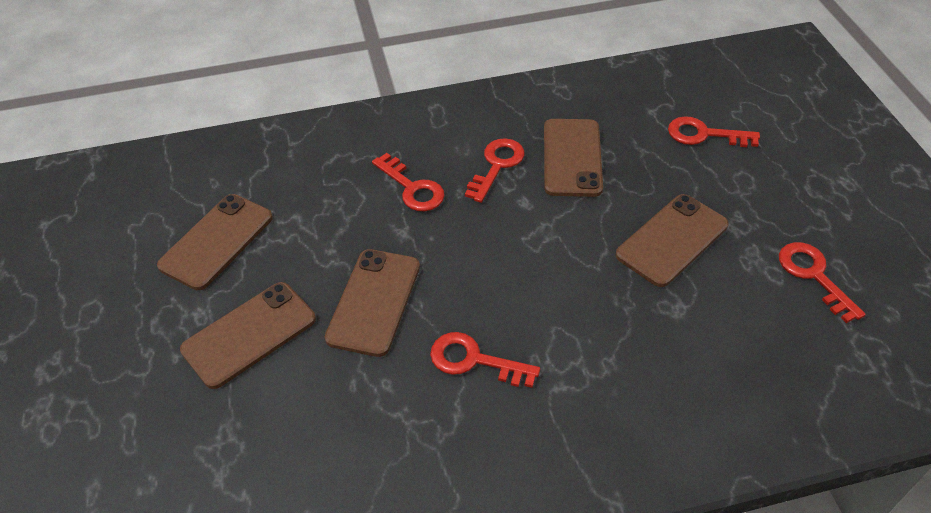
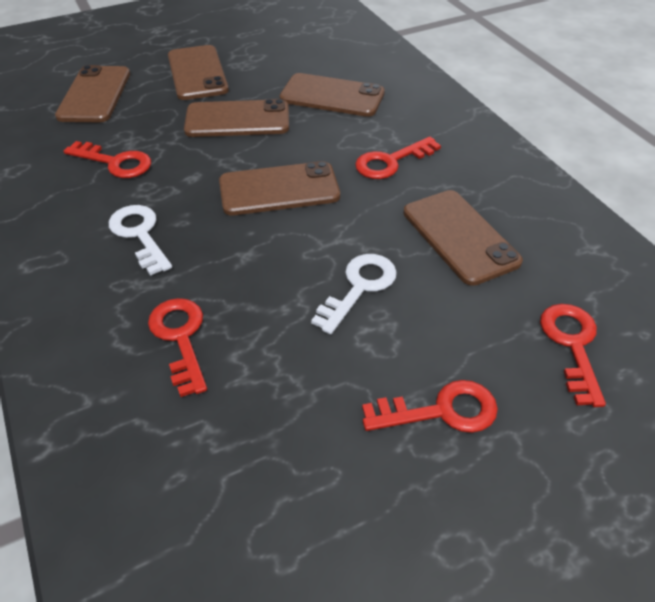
brown phone: 5 -> 6
white key: 0 -> 2

